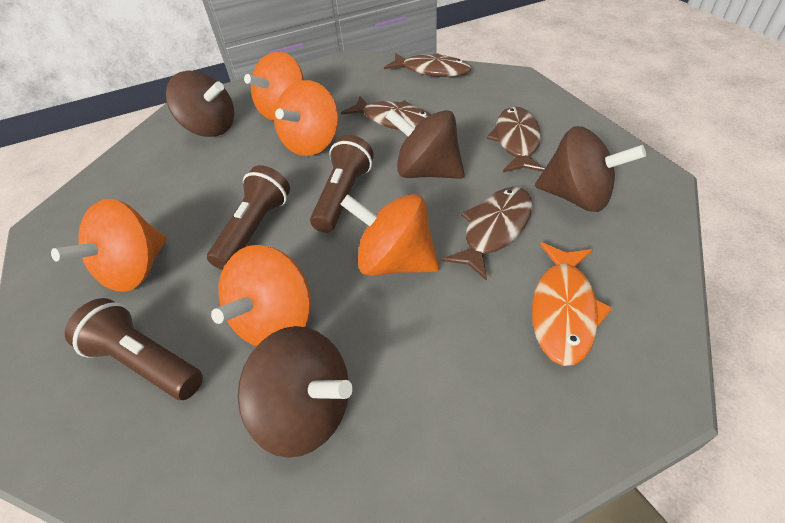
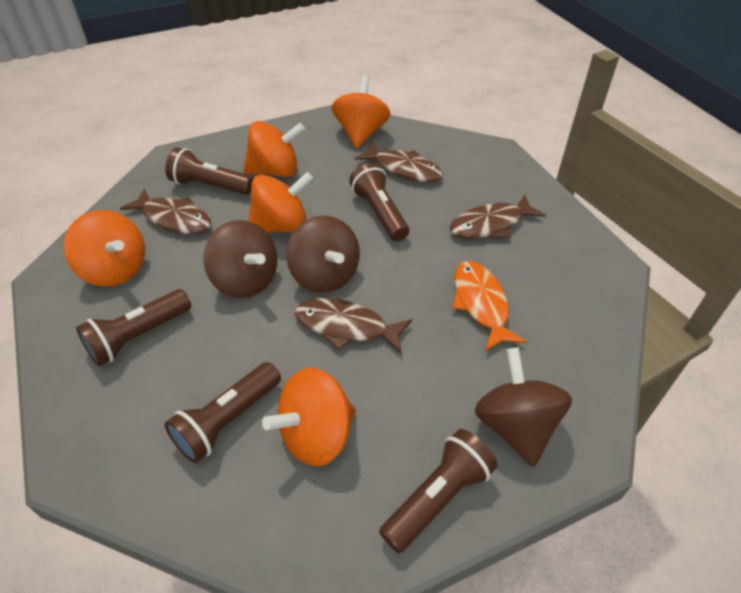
brown flashlight: 3 -> 5
brown spinning top: 4 -> 3

